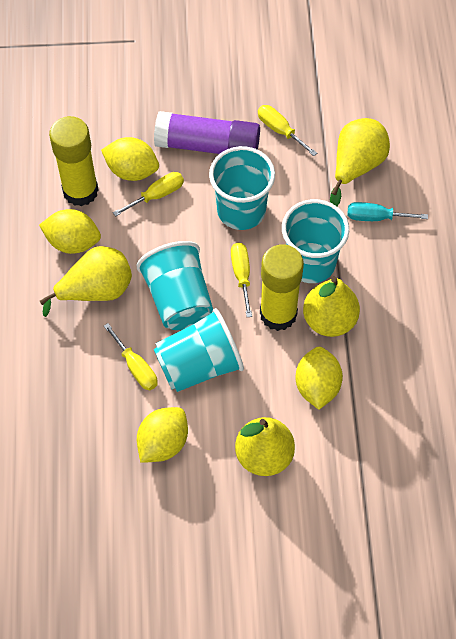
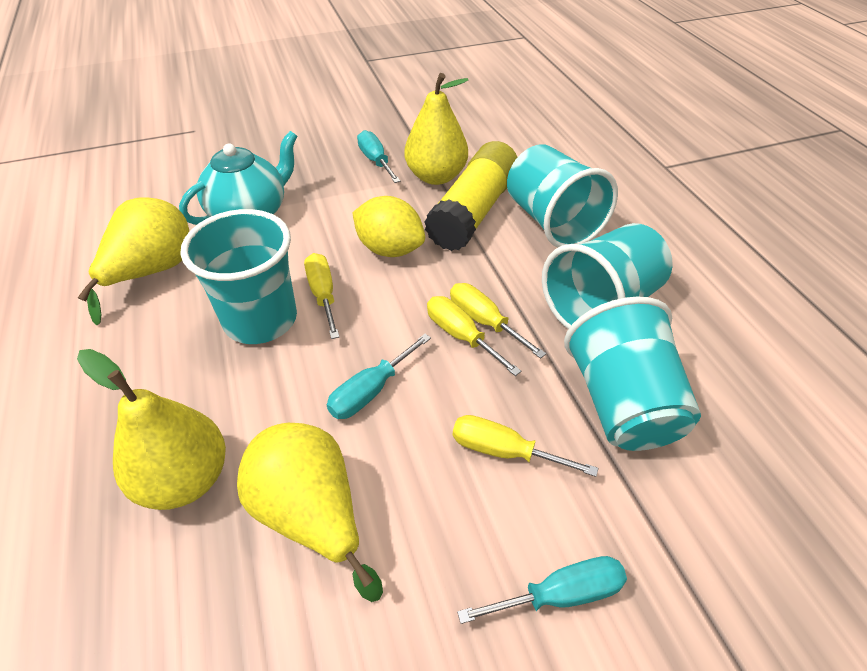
purple glue stick: 1 -> 0
turquoise screwdriver: 1 -> 3
turquoise teapot: 0 -> 1
yellow glue stick: 2 -> 1
yellow lemon: 4 -> 1

